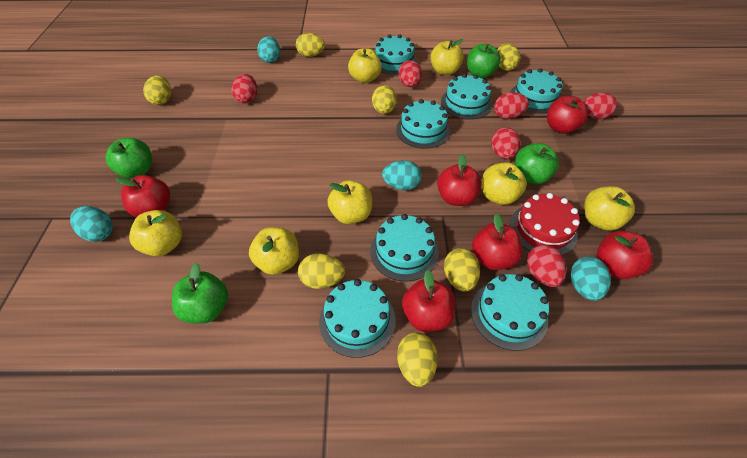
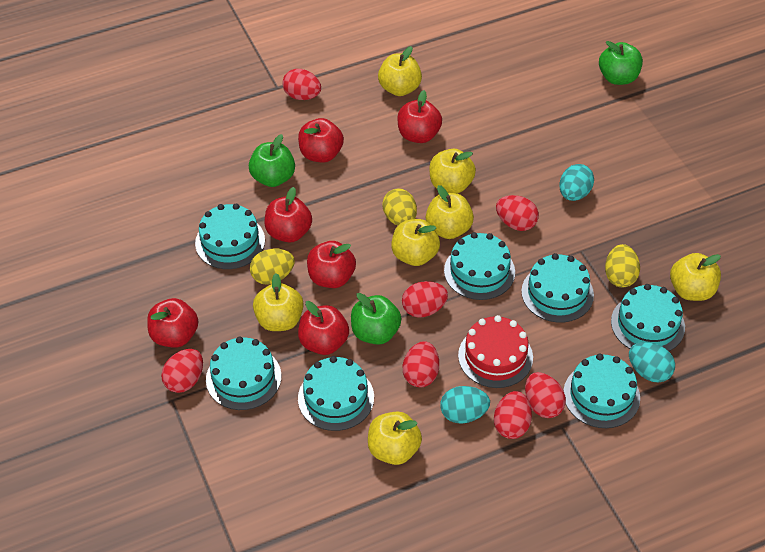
green apple: 4 -> 3
red egg: 6 -> 7
turquoise egg: 4 -> 3
yellow egg: 7 -> 3

